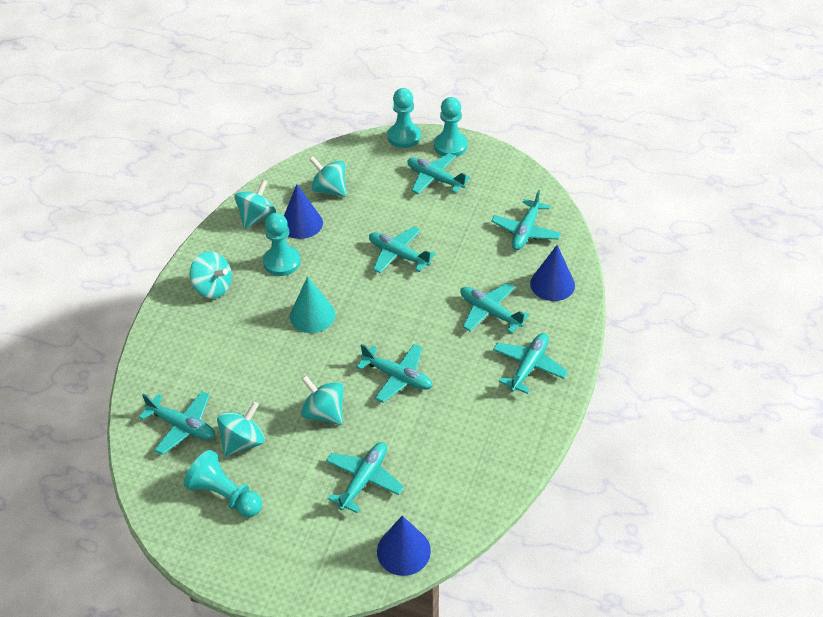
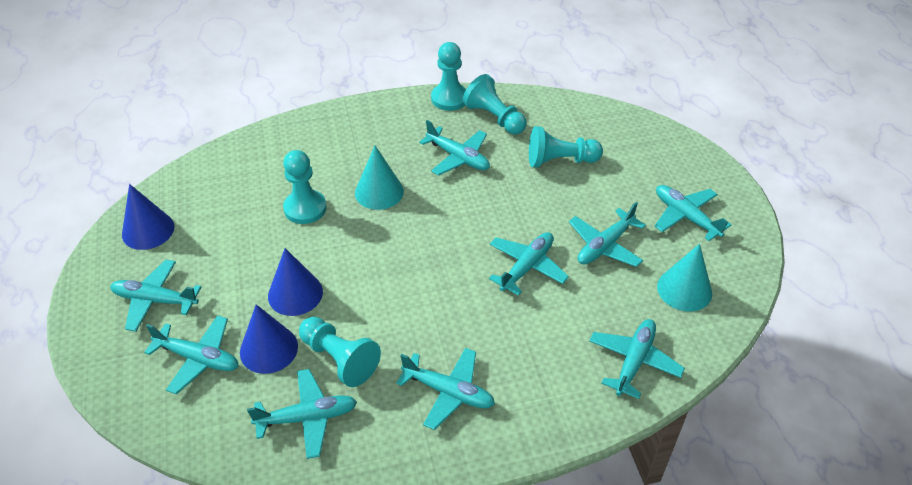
turquoise cone: 1 -> 2
turquoise pawn: 4 -> 5
turquoise plane: 8 -> 9
turquoise spinning top: 5 -> 0

